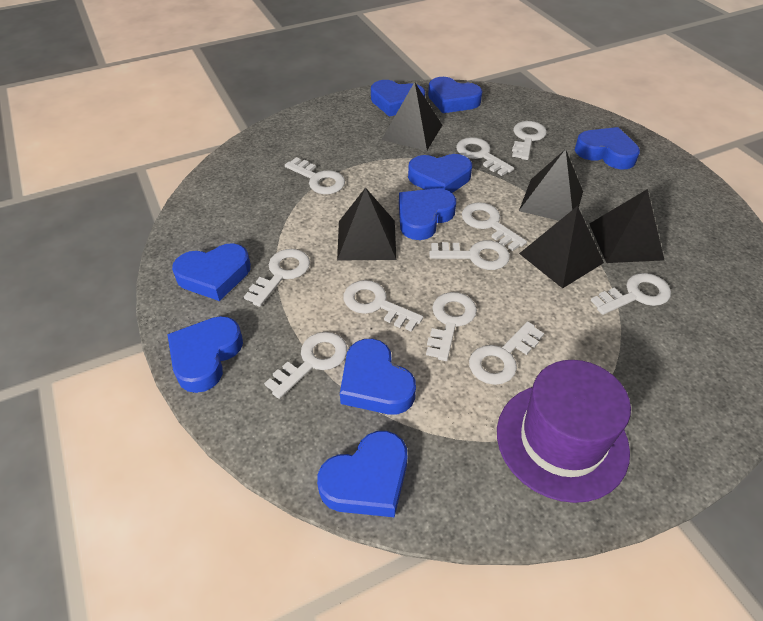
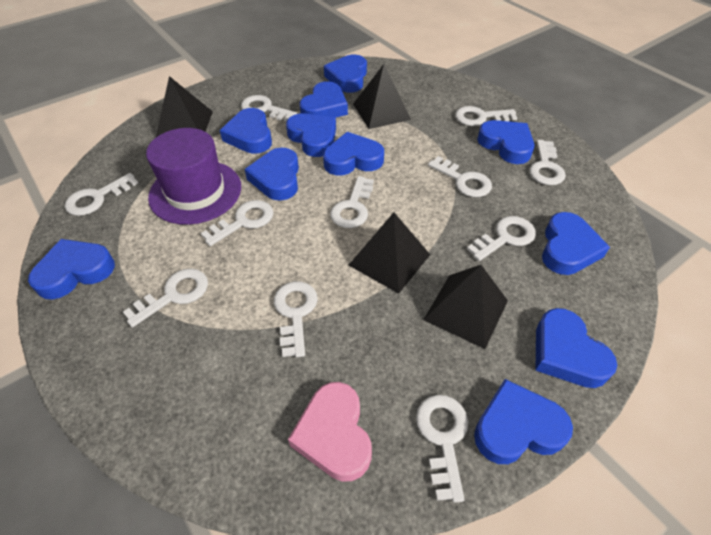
black pyramid: 5 -> 4
blue heart: 9 -> 11
pink heart: 0 -> 1

